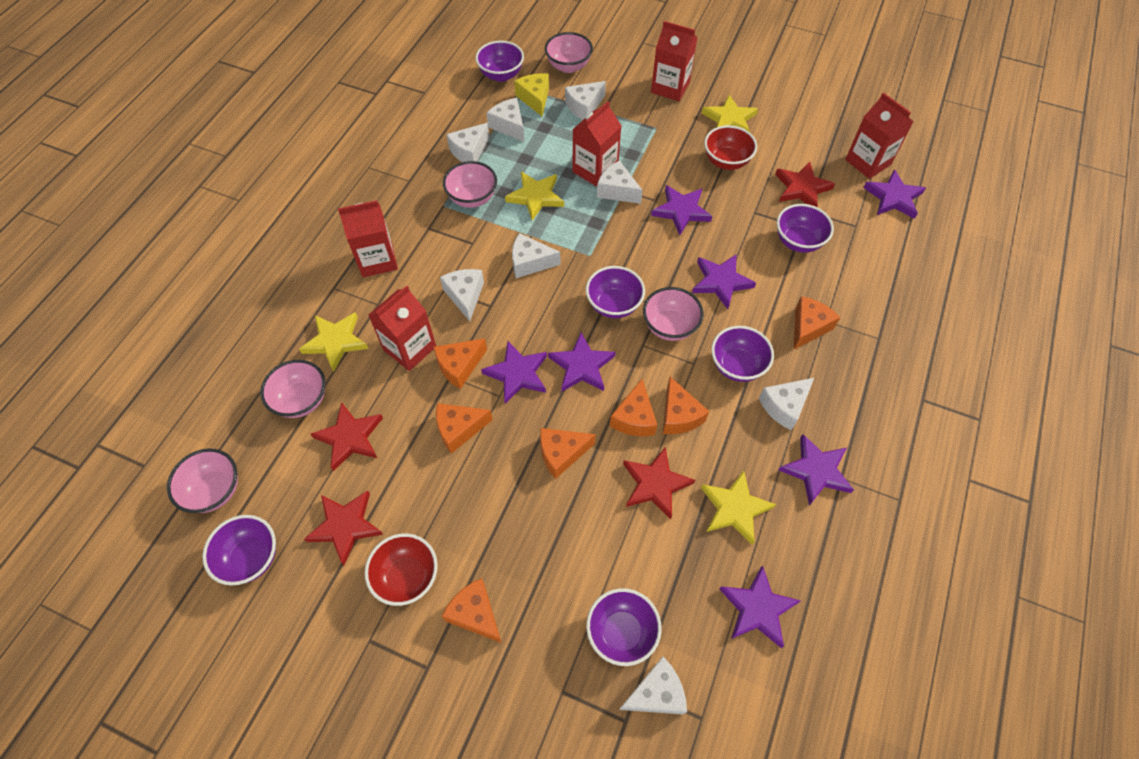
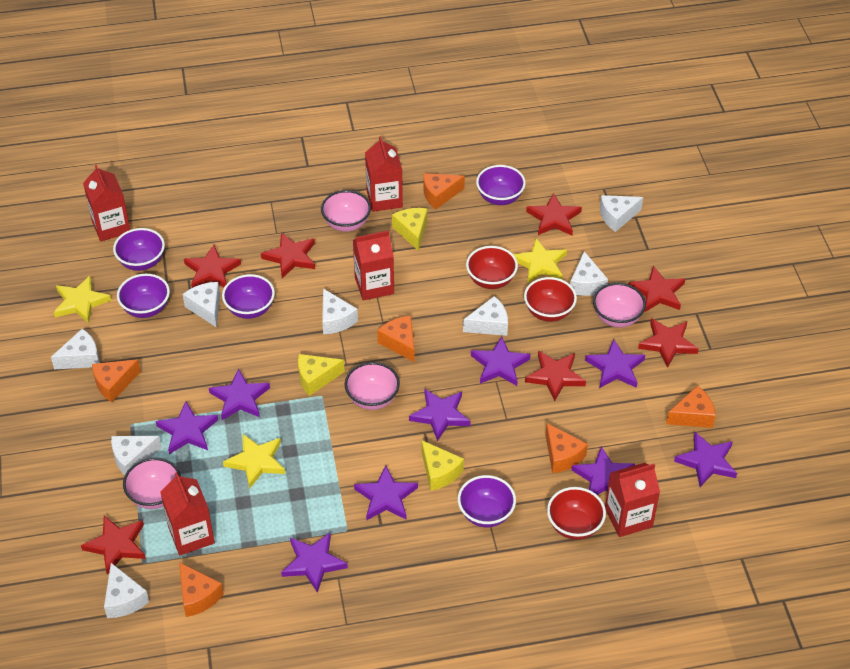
orange cheese: 7 -> 6
pink bowl: 5 -> 4
purple bowl: 6 -> 5
purple star: 7 -> 9
red bowl: 2 -> 3
red star: 4 -> 7
yellow cheese: 1 -> 3
yellow star: 4 -> 3

